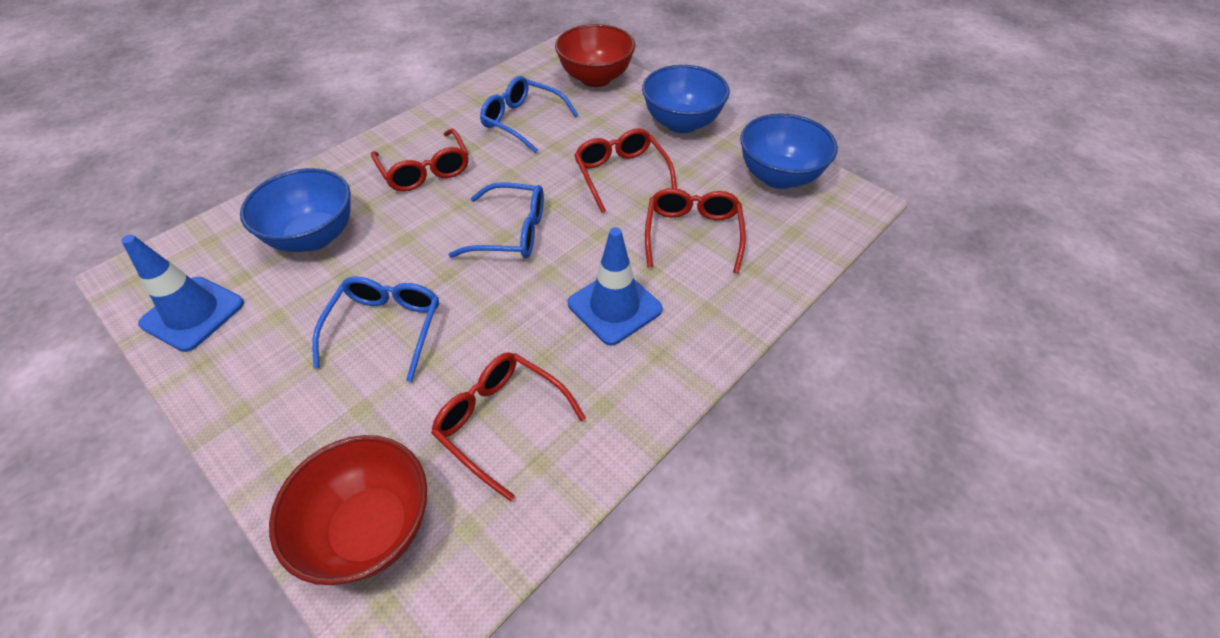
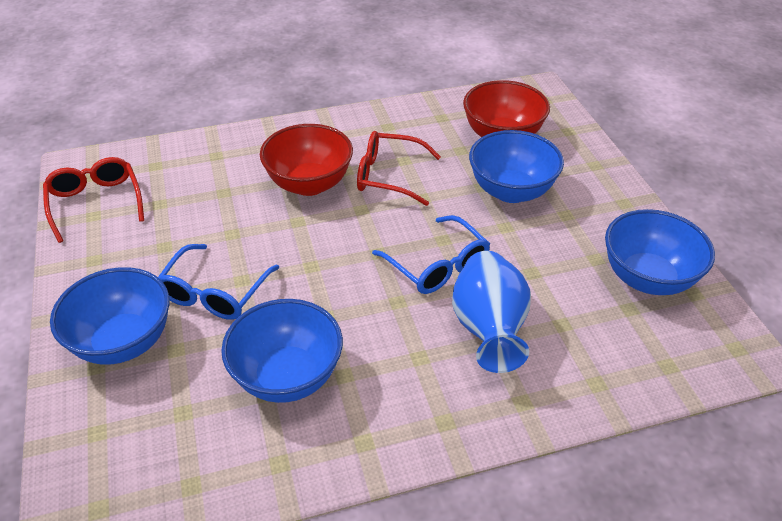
blue bowl: 3 -> 4
blue glasses: 3 -> 2
blue traffic cone: 2 -> 0
blue vase: 0 -> 1
red glasses: 4 -> 2

